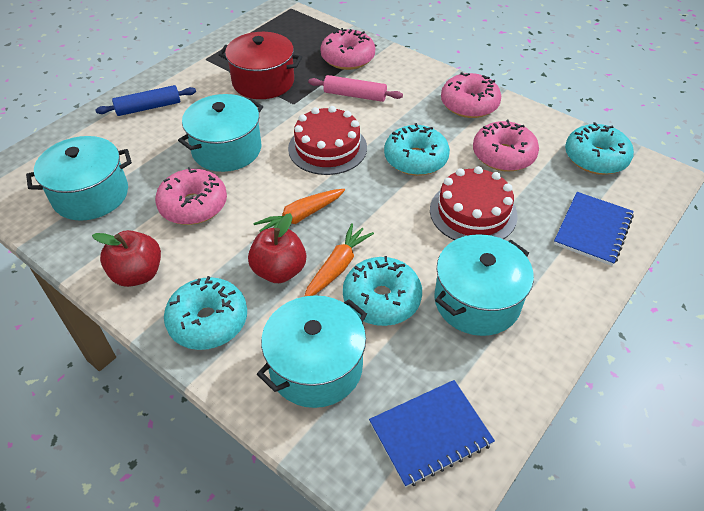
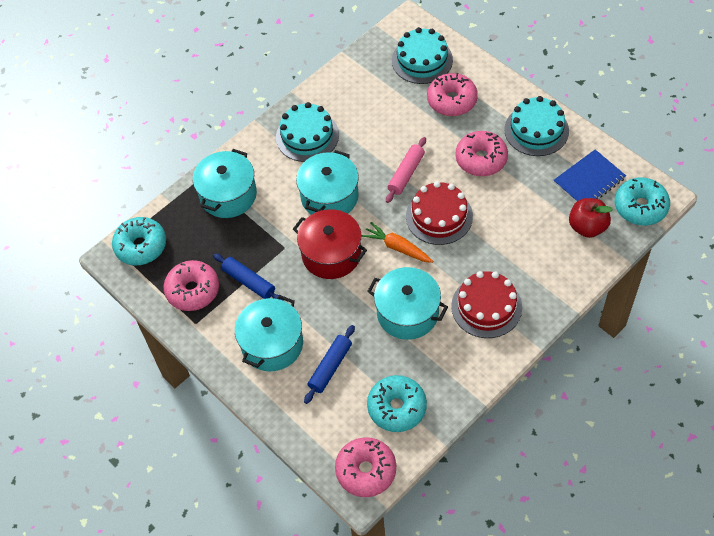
blue notebook: 2 -> 1
blue rolling pin: 1 -> 2
orange carrot: 2 -> 1
red apple: 2 -> 1
turquoise cake: 0 -> 3
turquoise donut: 4 -> 3

